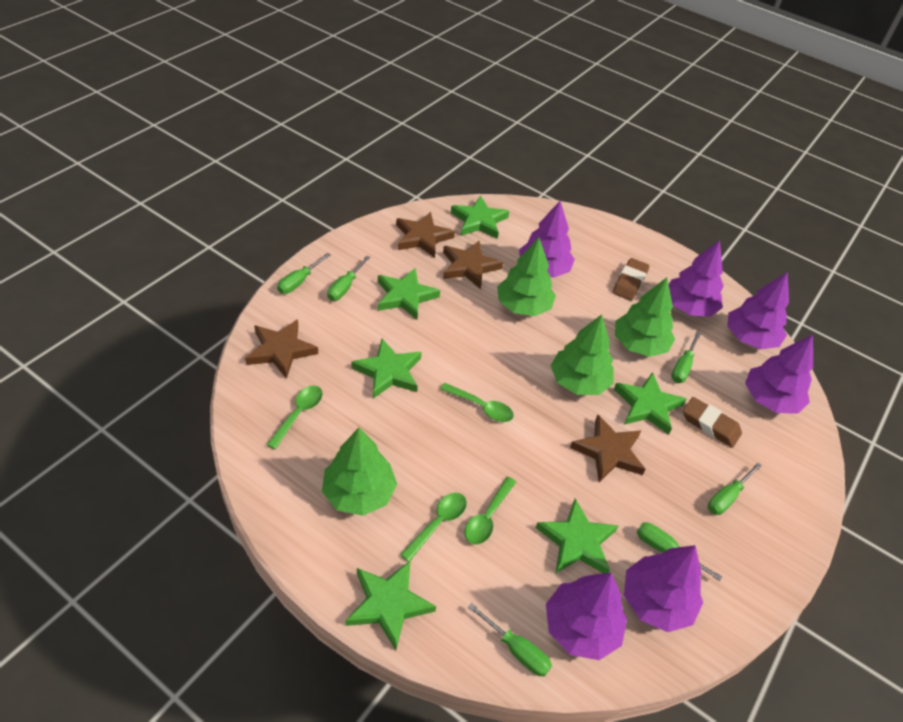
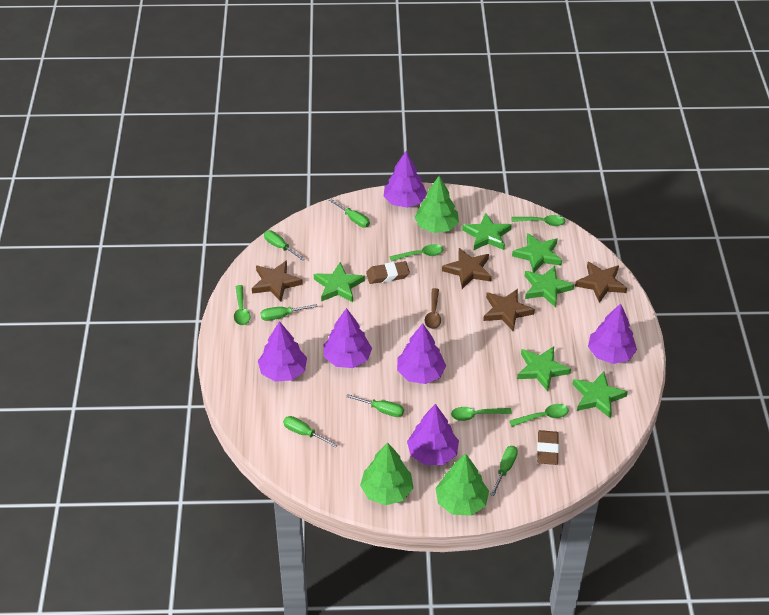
brown spoon: 0 -> 1
green spoon: 4 -> 5
green tree: 4 -> 3

